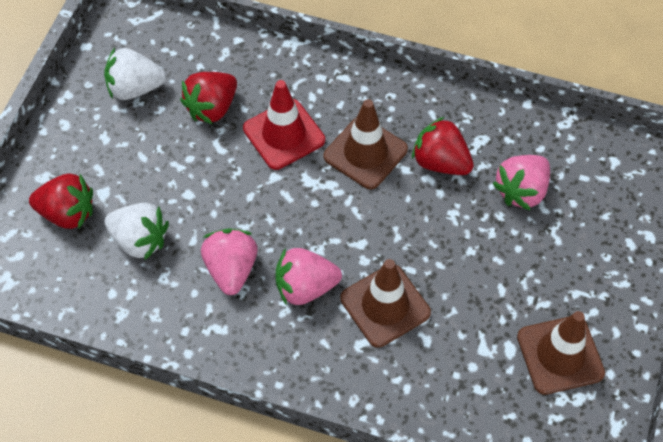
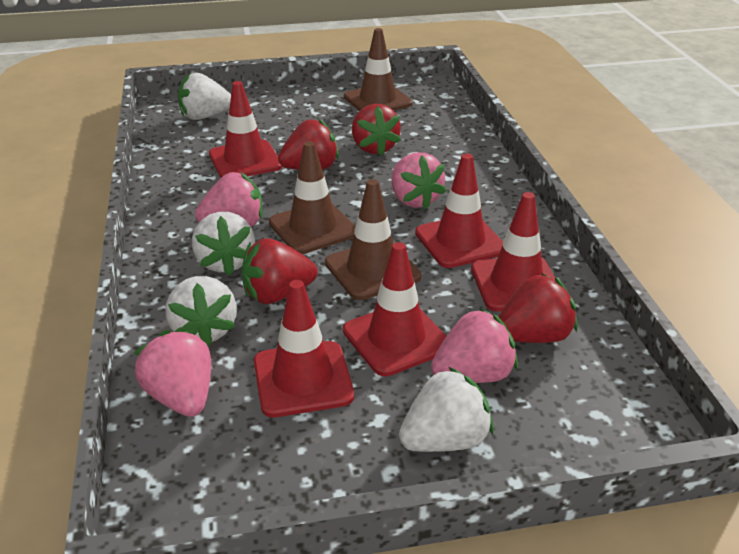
pink strawberry: 3 -> 4
red strawberry: 3 -> 4
red traffic cone: 1 -> 5
white strawberry: 2 -> 4

